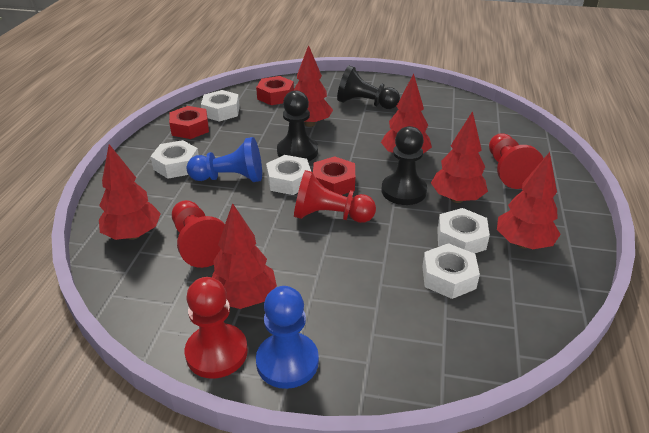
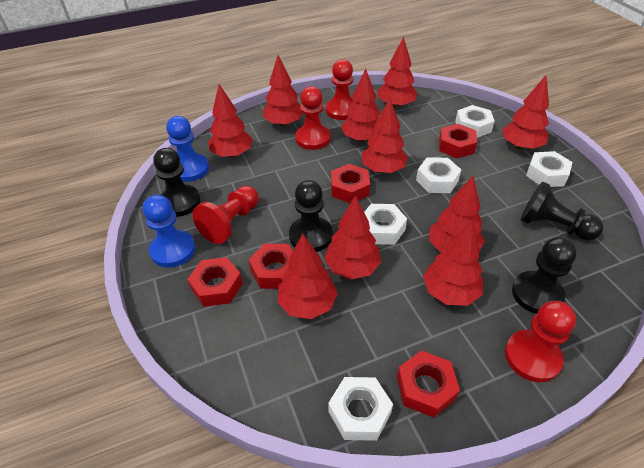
black pawn: 3 -> 4
red nut: 3 -> 5
red tree: 6 -> 10

